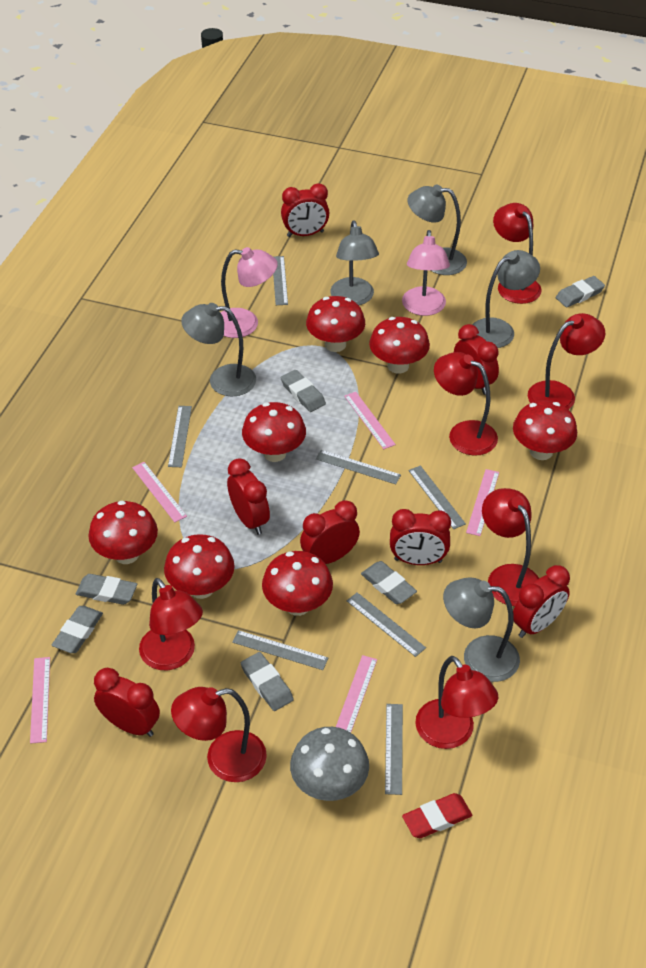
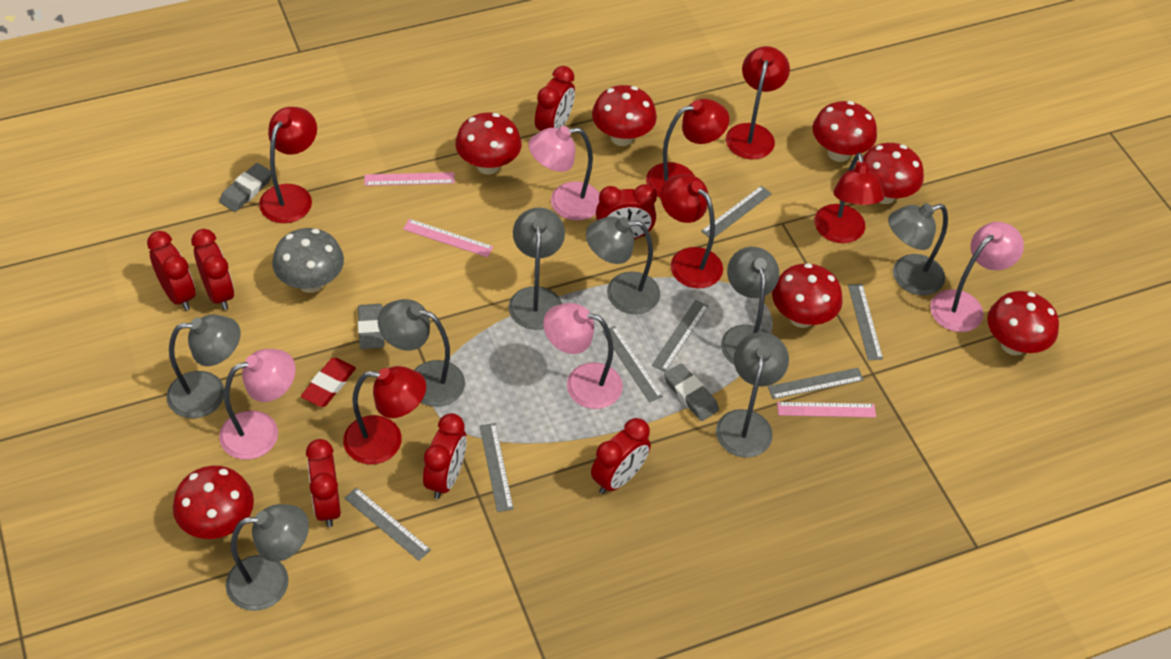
grey eraser: 6 -> 3
grey lamp: 5 -> 8
pink lamp: 2 -> 4
pink ruler: 5 -> 3
red lamp: 7 -> 6

